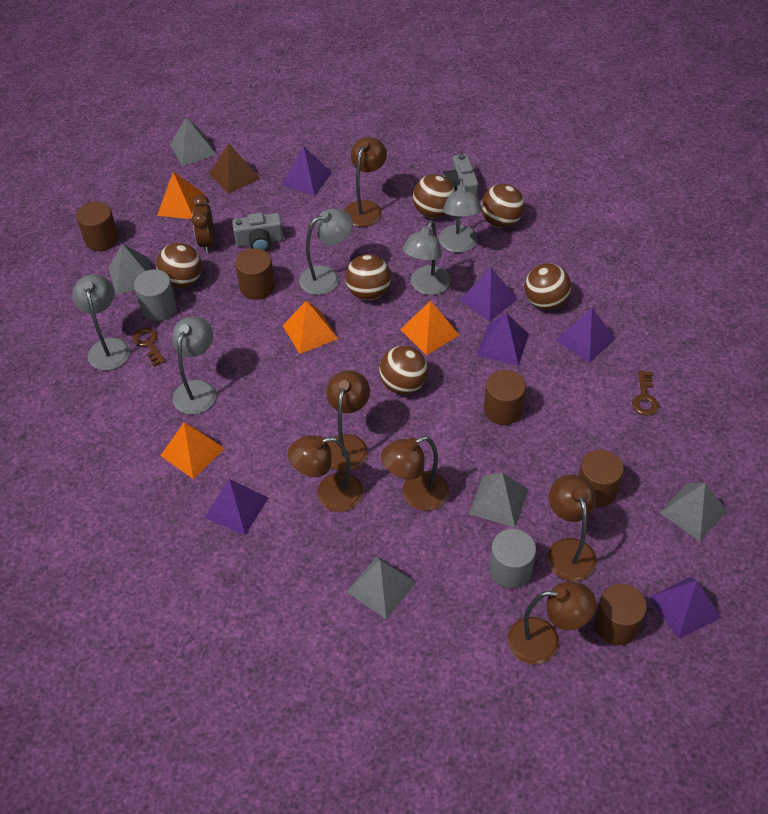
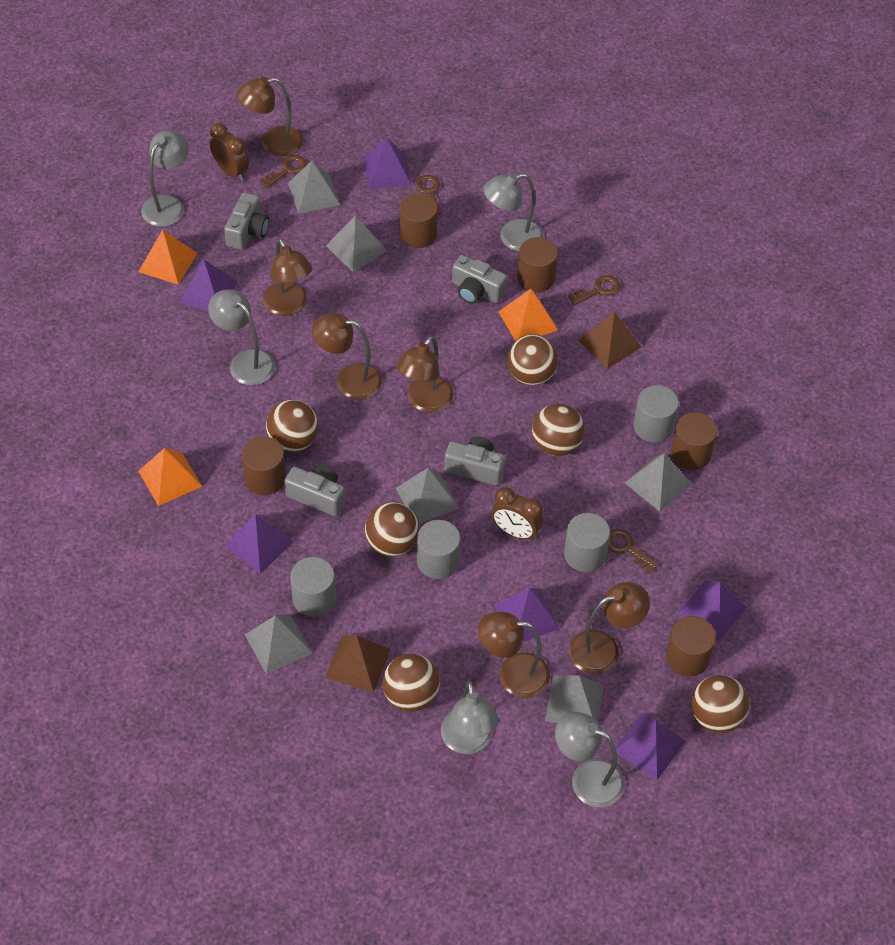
brown clock: 1 -> 2
brown key: 2 -> 4
brown pyramid: 1 -> 2
grey camera: 2 -> 4
grey cylinder: 2 -> 4
grey pyramid: 5 -> 6
orange pyramid: 4 -> 3

